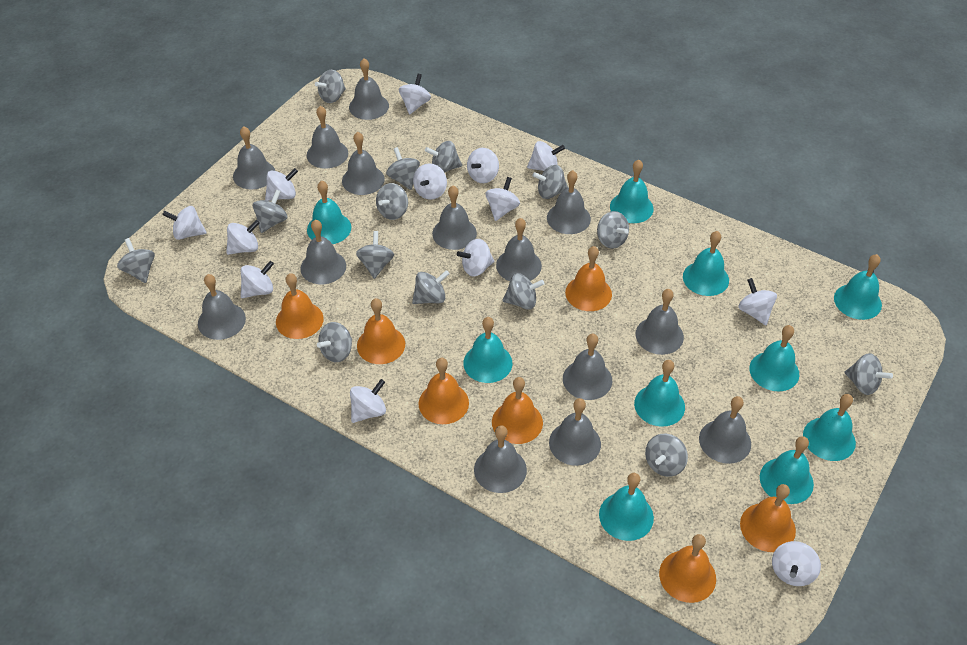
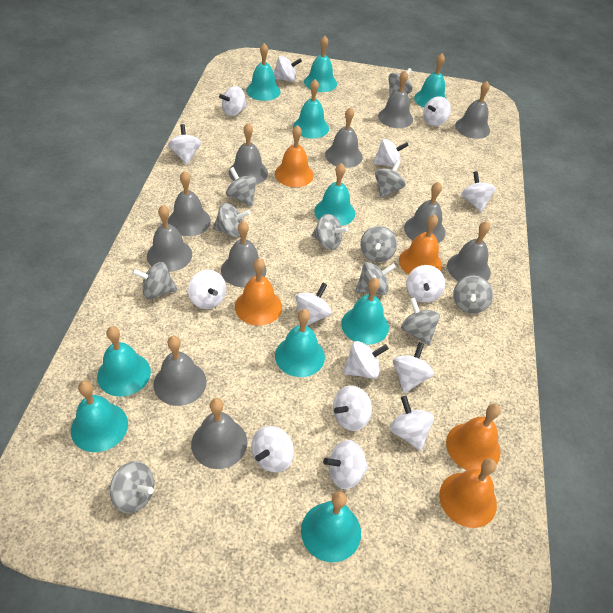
grey bell: 14 -> 11
grey spinning top: 14 -> 11
orange bell: 7 -> 5
white spinning top: 13 -> 15

